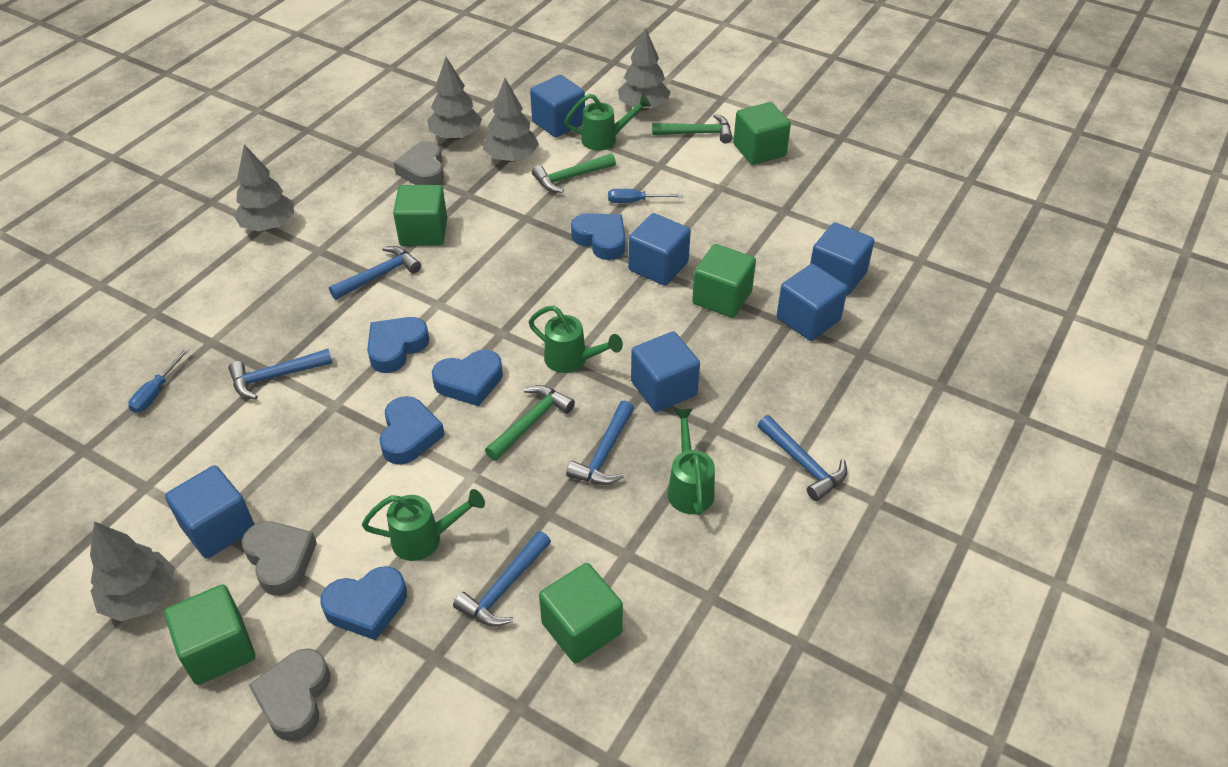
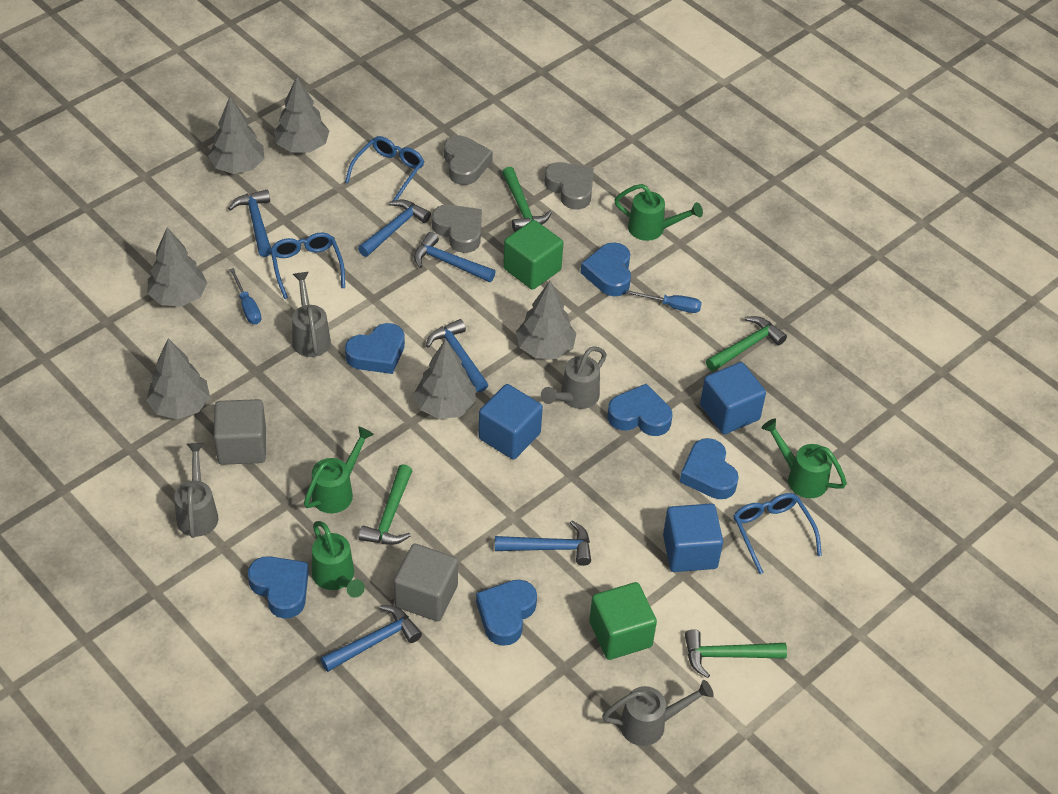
blue cube: 6 -> 3
blue glasses: 0 -> 3
blue hammer: 5 -> 6
blue heart: 5 -> 6
green cube: 5 -> 2
green hammer: 3 -> 4
grey cube: 0 -> 2
grey tree: 5 -> 6
grey watering can: 0 -> 4

